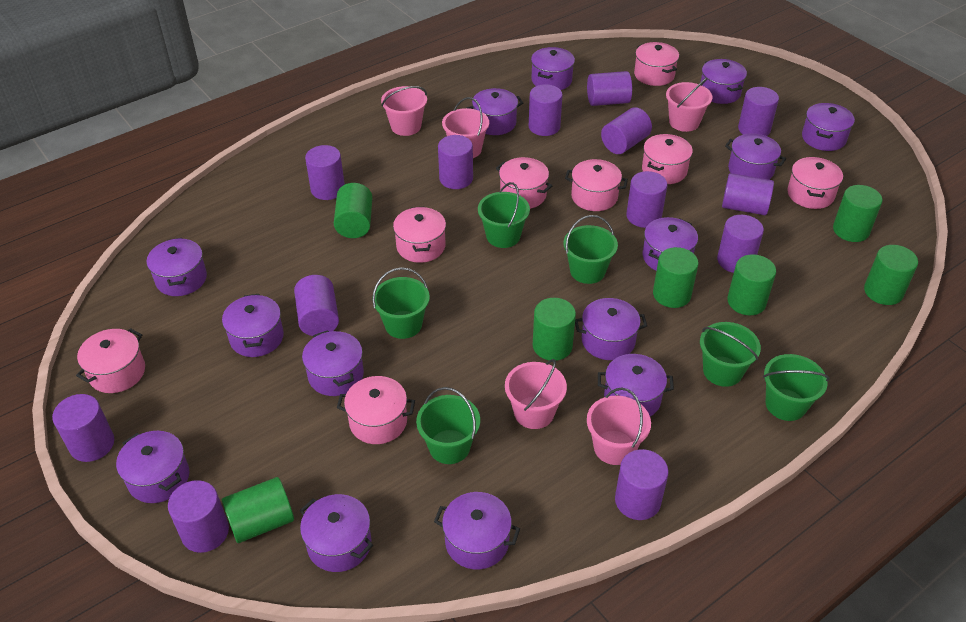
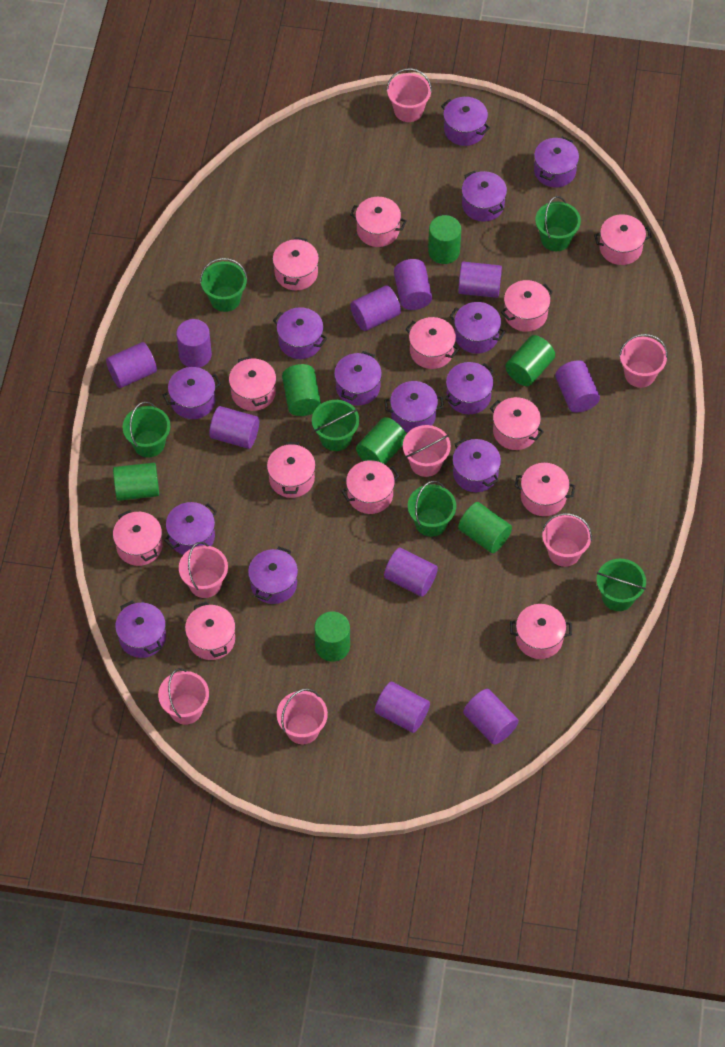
pink bucket: 5 -> 7
pink pot: 8 -> 13
purple cylinder: 13 -> 10
purple pot: 14 -> 13

